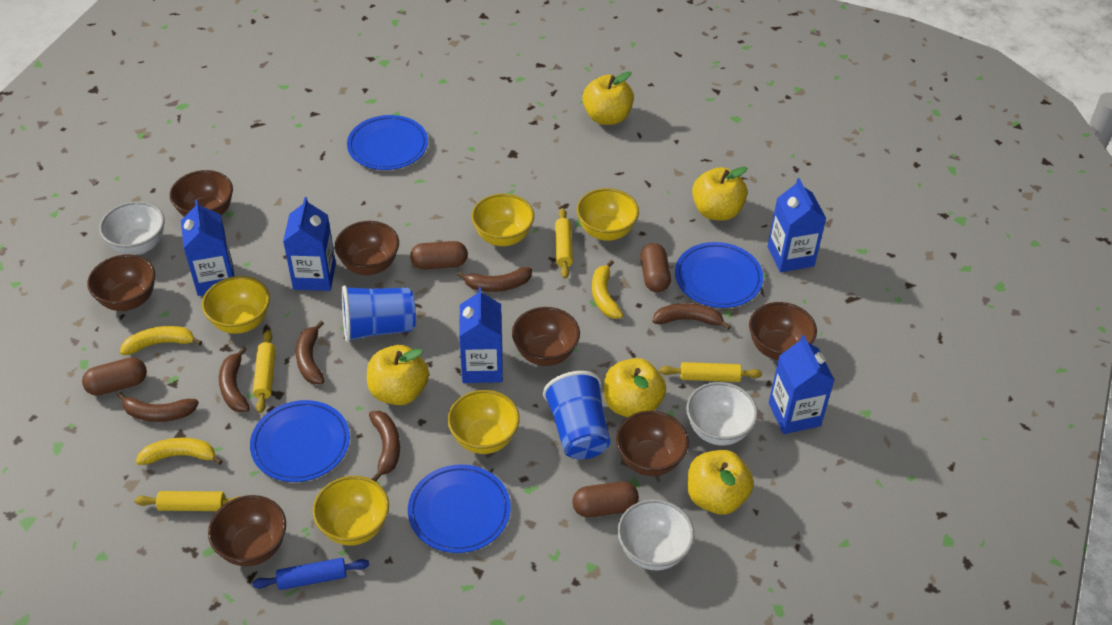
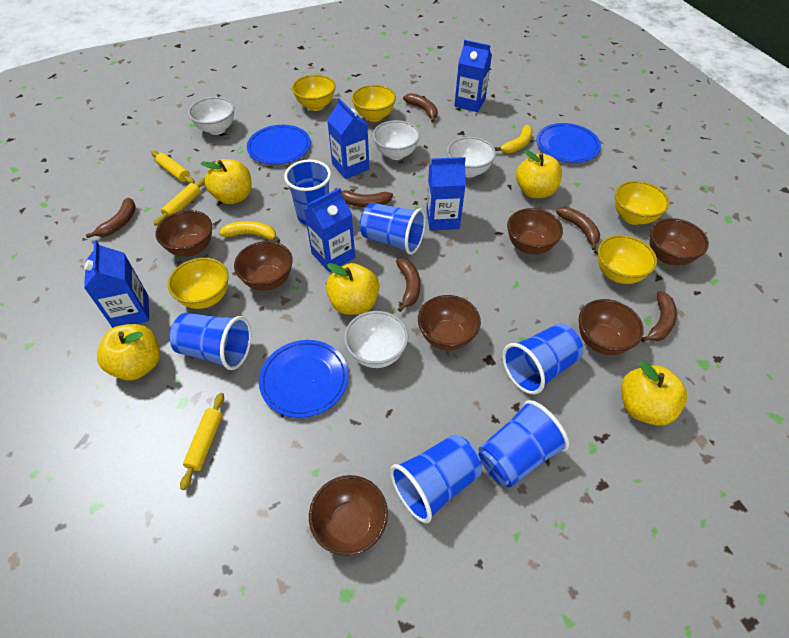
blue cup: 2 -> 6
blue plate: 4 -> 3
blue rolling pin: 1 -> 0
brown capsule: 4 -> 0
white bowl: 3 -> 4
yellow banana: 3 -> 2
yellow rolling pin: 4 -> 3

